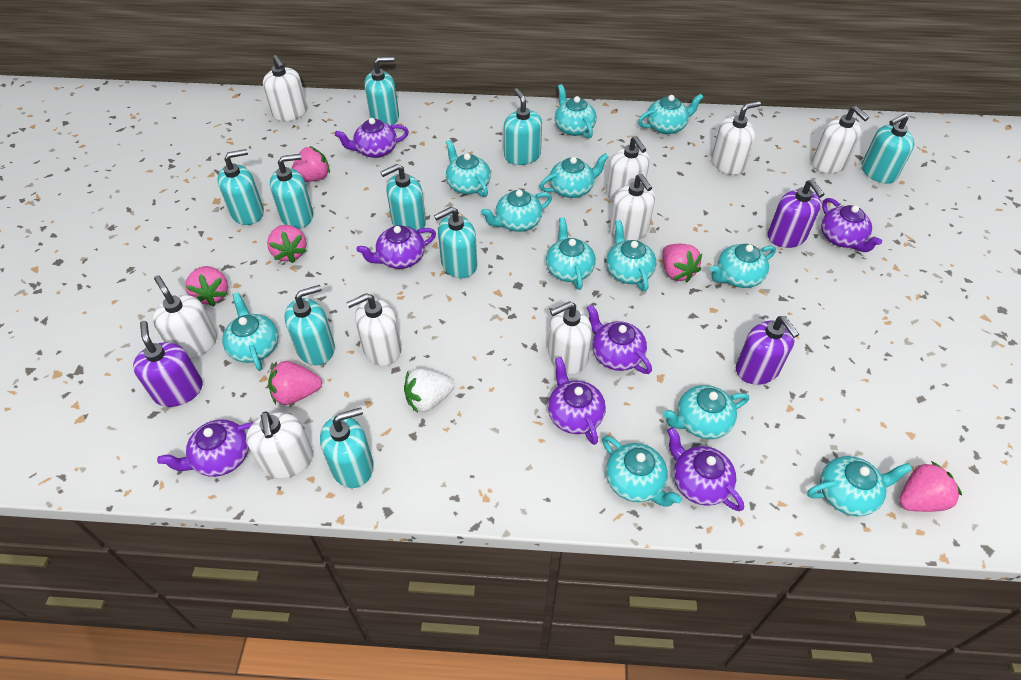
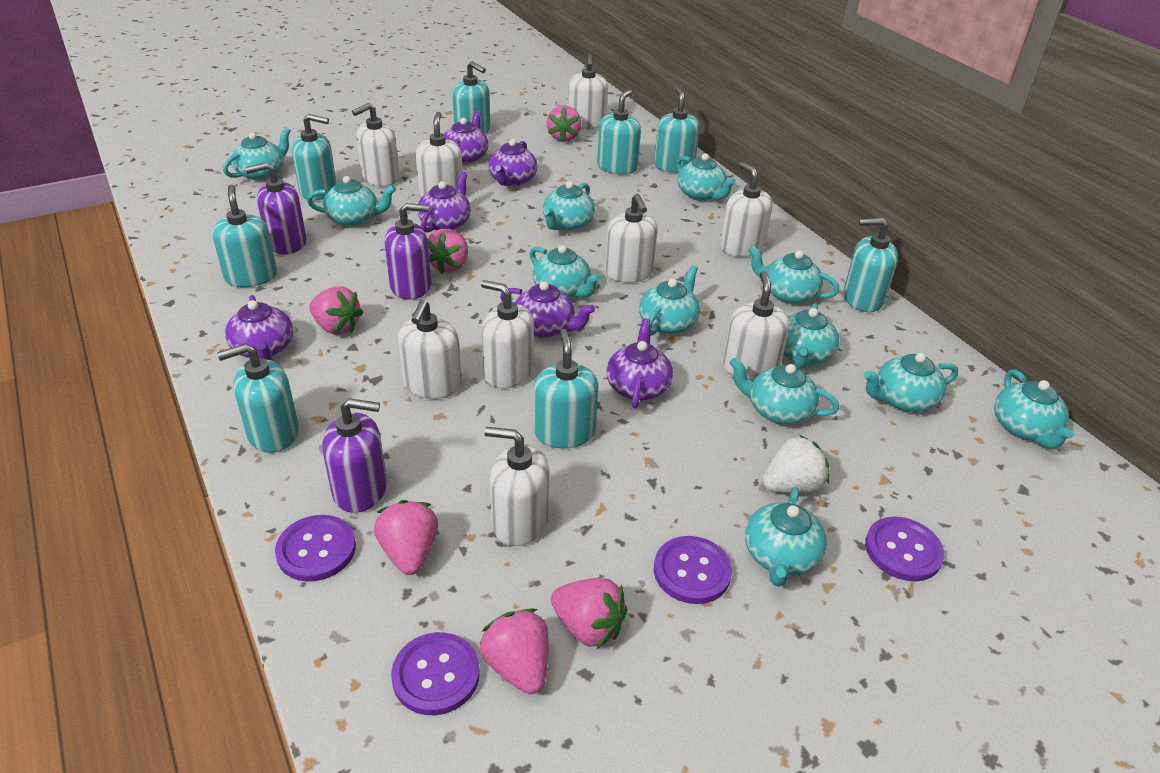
purple button: 0 -> 4
purple teapot: 7 -> 6
turquoise soap dispenser: 9 -> 8

